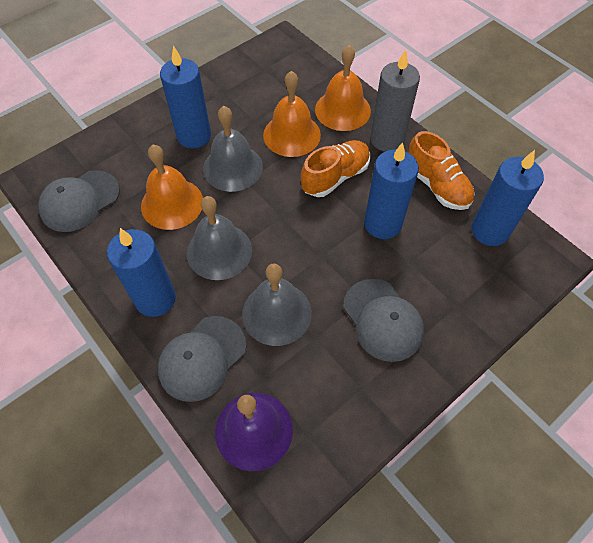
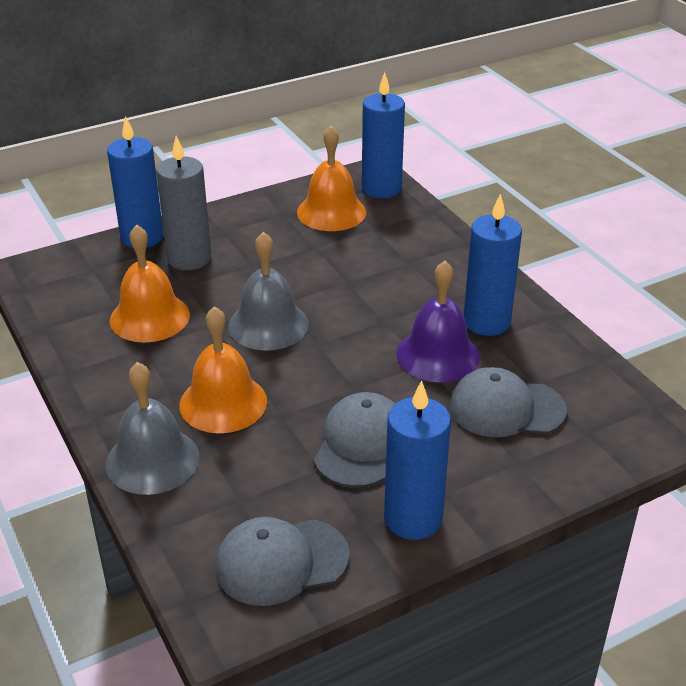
grey bell: 3 -> 2
orange shoe: 2 -> 0

